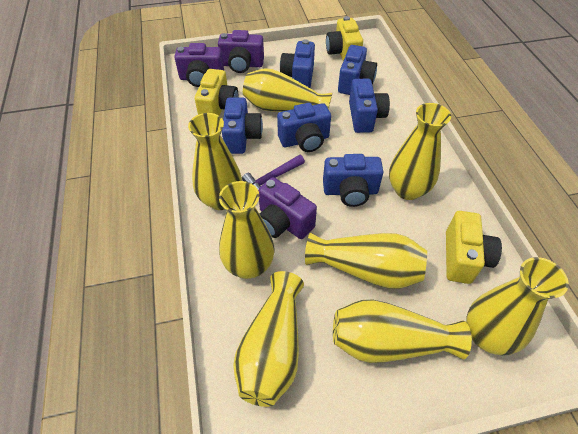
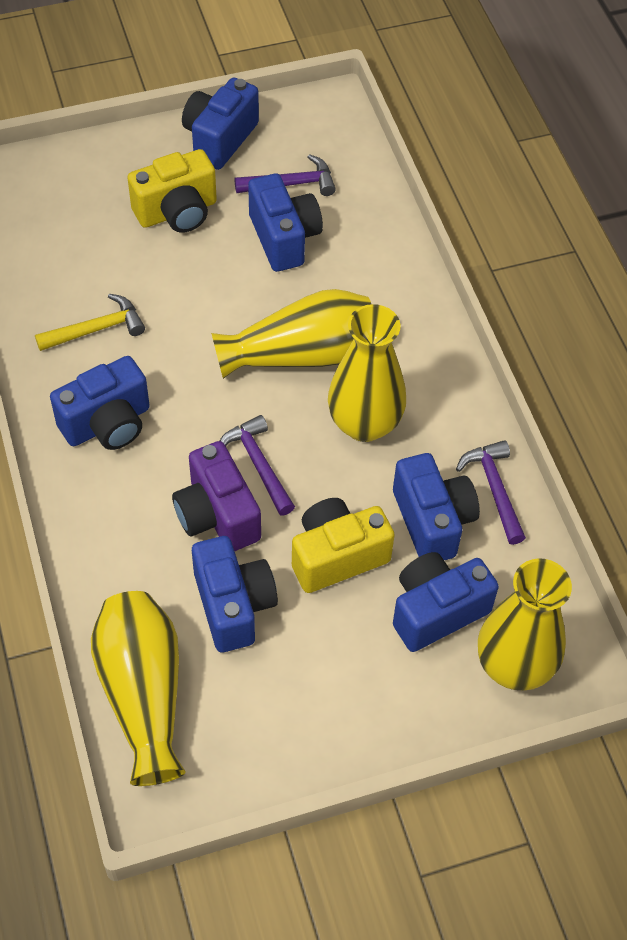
purple camera: 3 -> 1
purple hammer: 1 -> 3
yellow camera: 3 -> 2
yellow hammer: 0 -> 1
yellow vase: 8 -> 4

